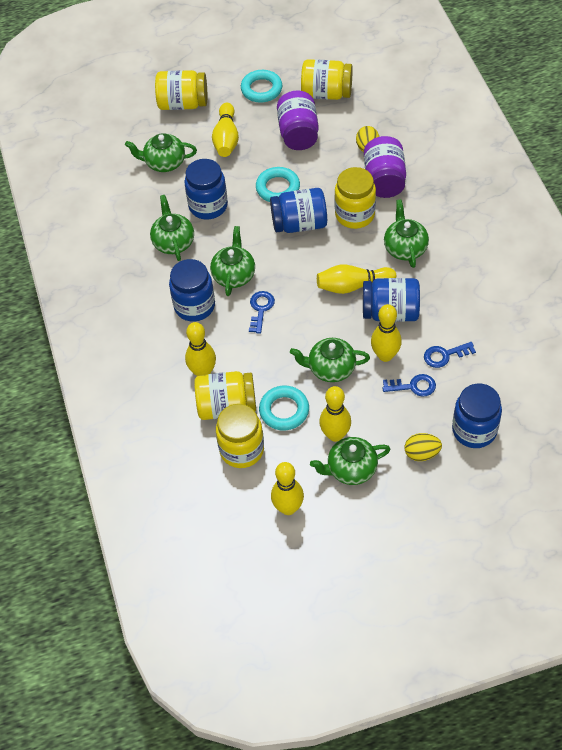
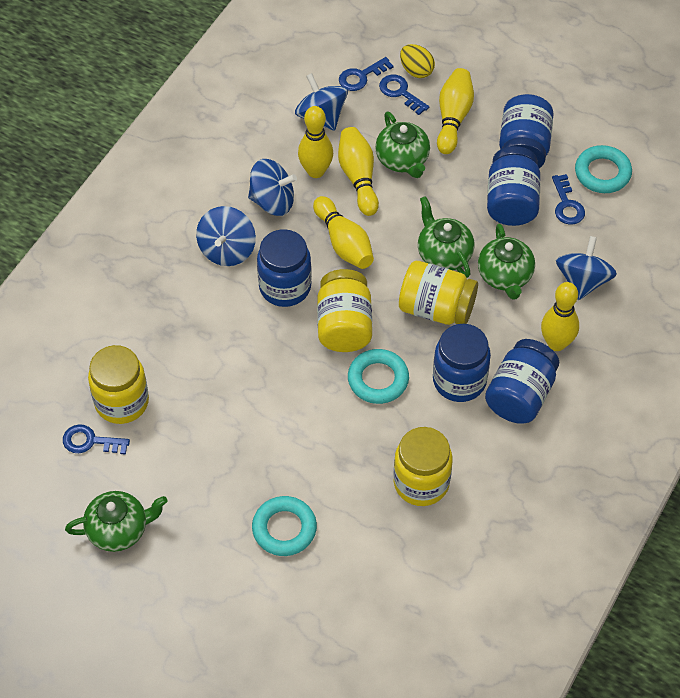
blue key: 3 -> 4
blue spinning top: 0 -> 4
green teapot: 6 -> 4
purple jar: 2 -> 0
yellow bowling pin: 6 -> 5
yellow egg: 2 -> 1
yellow jar: 5 -> 4

